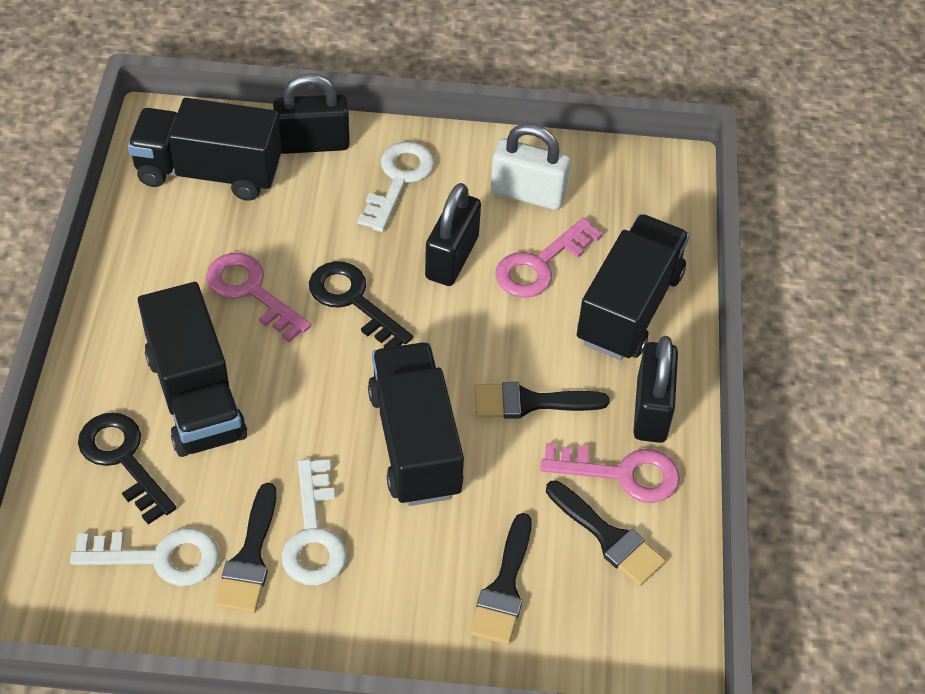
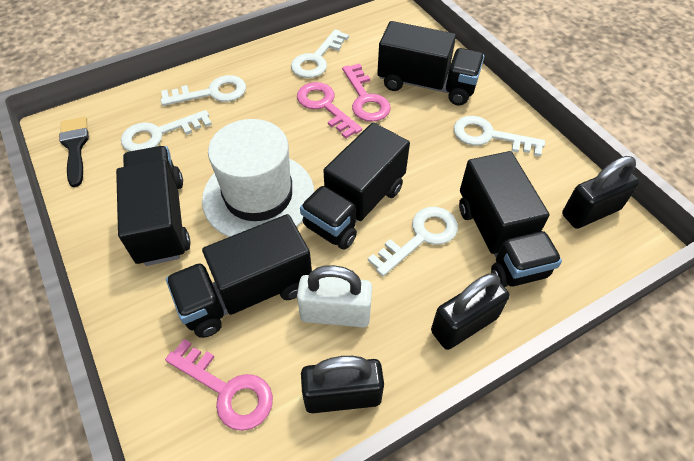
black brush: 4 -> 1
black key: 2 -> 0
black truck: 4 -> 5
white hat: 0 -> 1
white key: 3 -> 5

